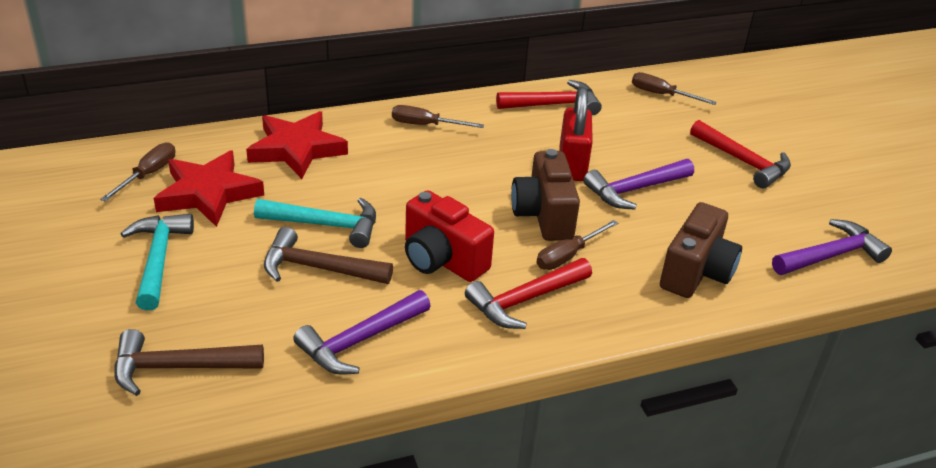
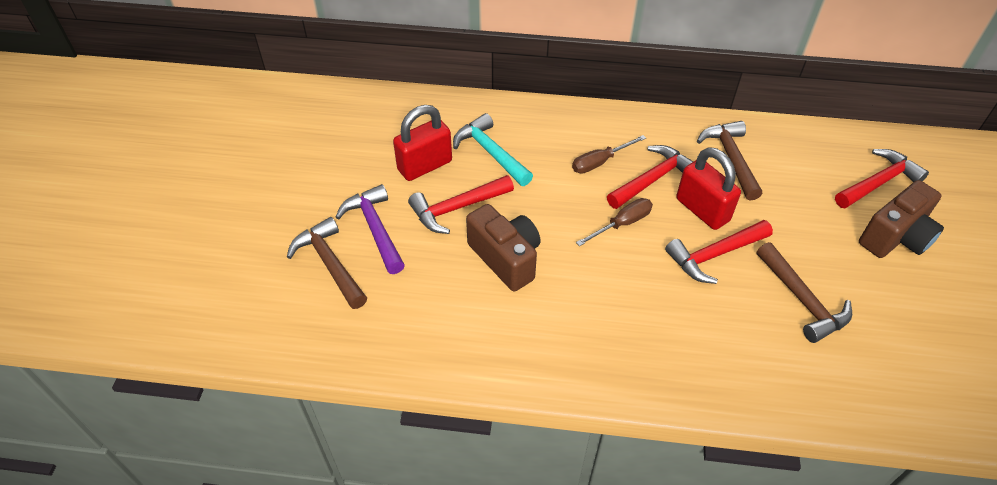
brown hammer: 2 -> 3
brown screwdriver: 4 -> 2
purple hammer: 3 -> 1
red camera: 1 -> 0
red hammer: 3 -> 4
red padlock: 1 -> 2
red star: 2 -> 0
turquoise hammer: 2 -> 1

